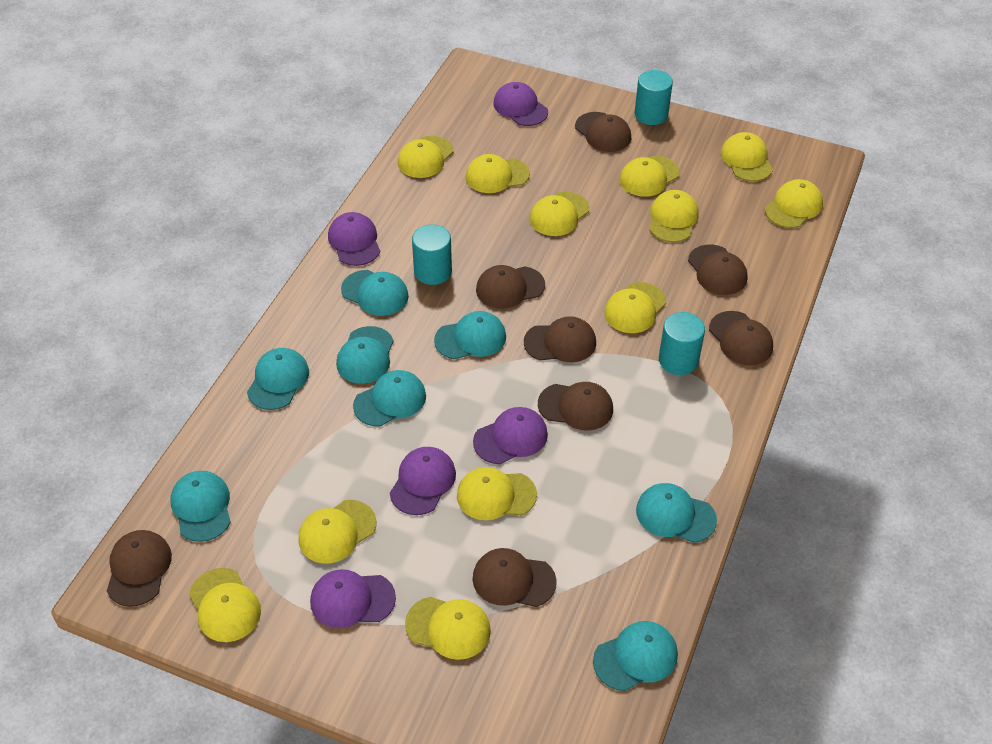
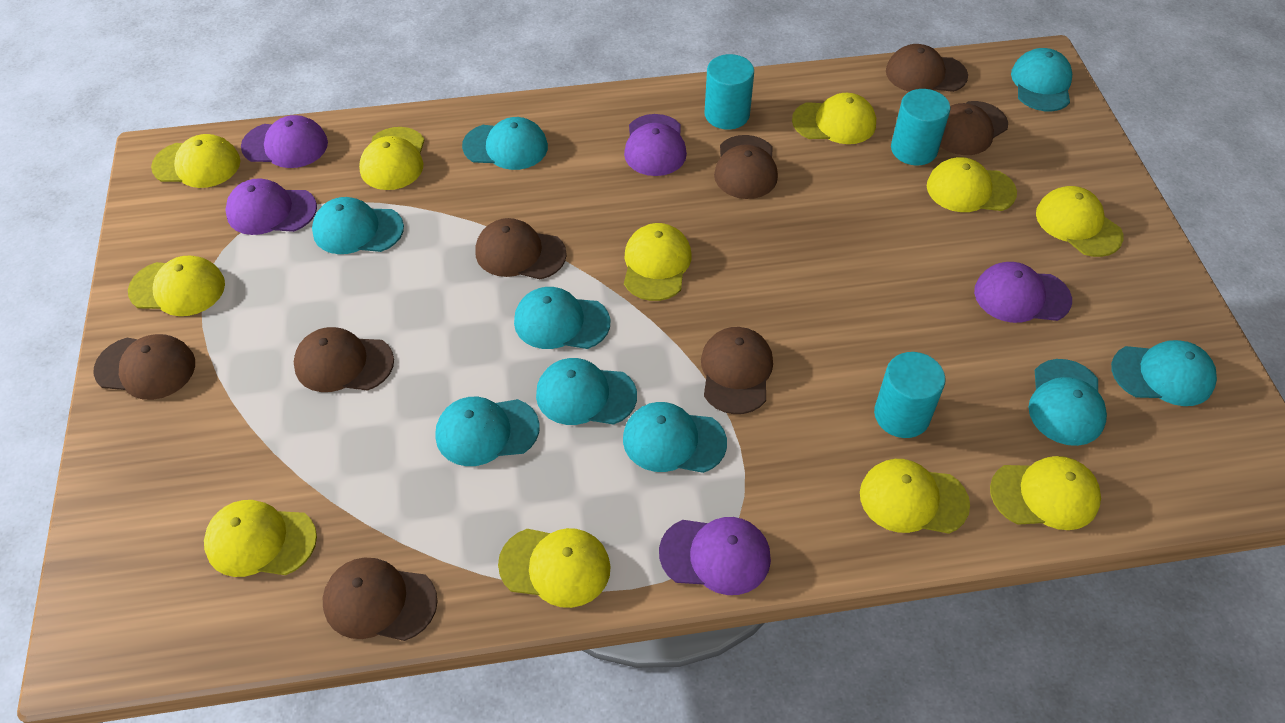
turquoise cap: 8 -> 9
yellow cap: 12 -> 11

